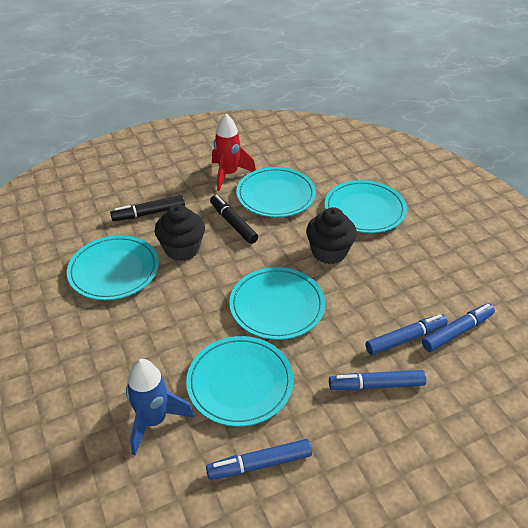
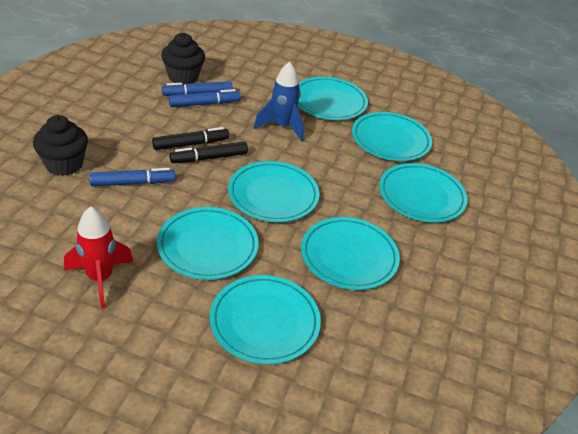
blue marker: 4 -> 3
turquoise plate: 5 -> 7

